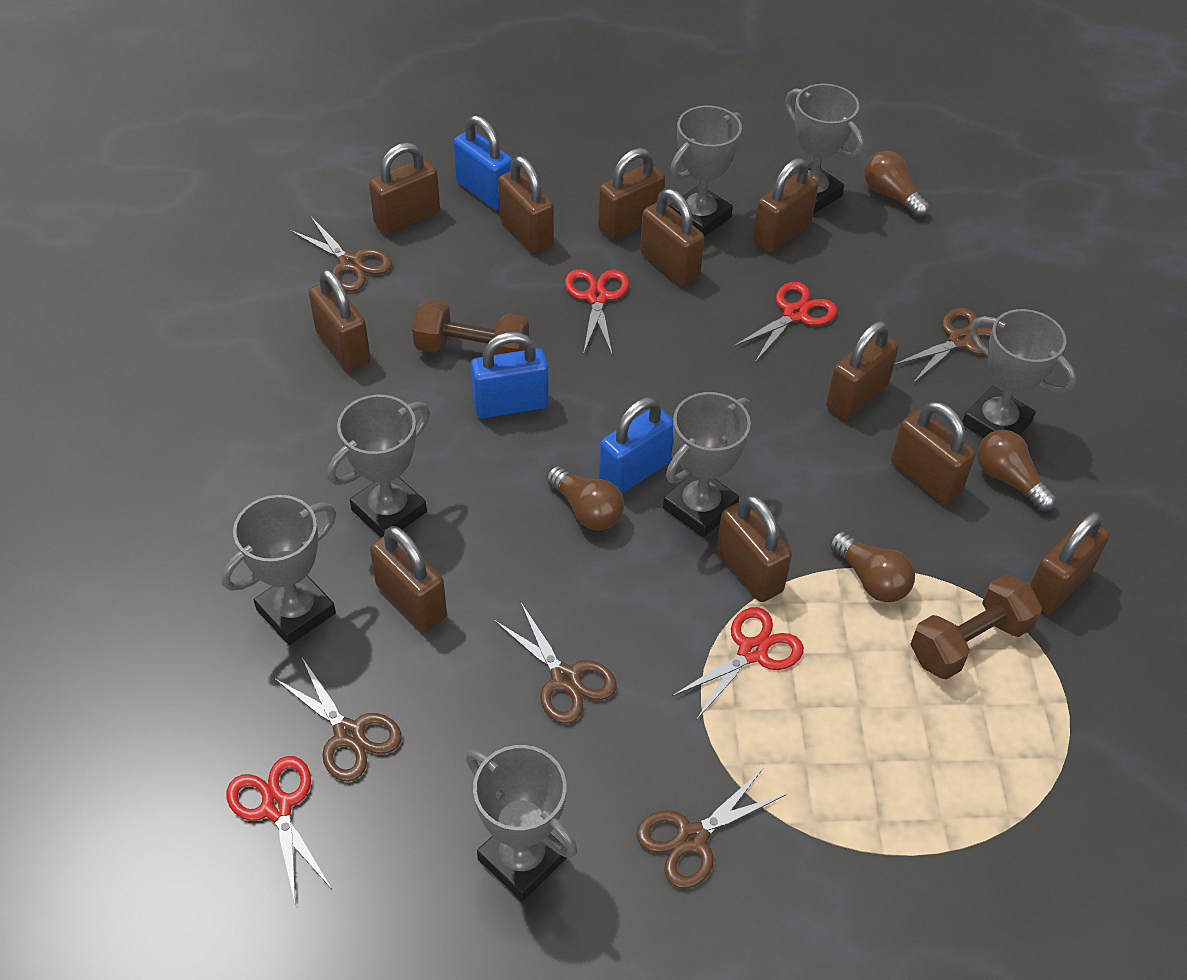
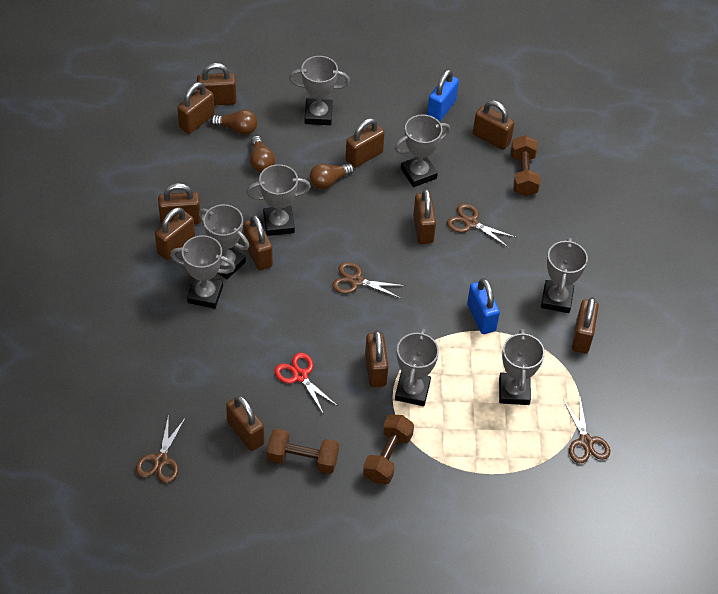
blue padlock: 3 -> 2
brown dumbbell: 2 -> 3
brown light bulb: 4 -> 3
brown scissors: 5 -> 4
grey trophy: 7 -> 8
red scissors: 4 -> 1

